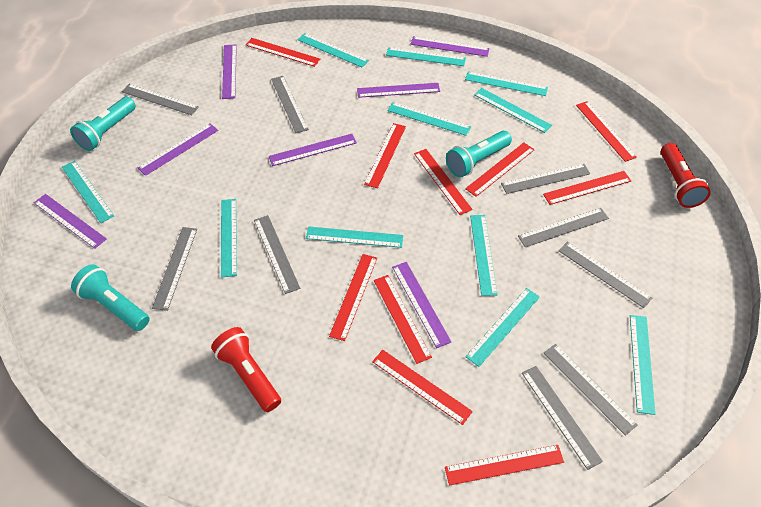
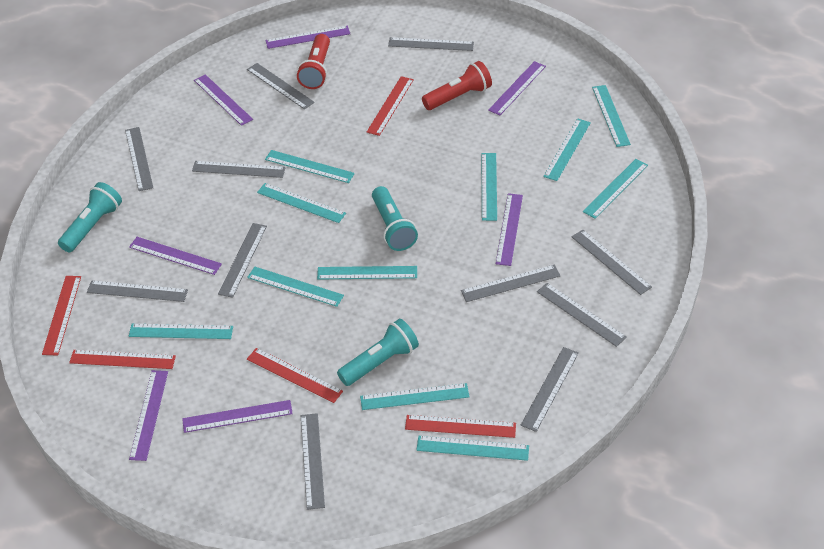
grey ruler: 9 -> 11
red ruler: 10 -> 5

